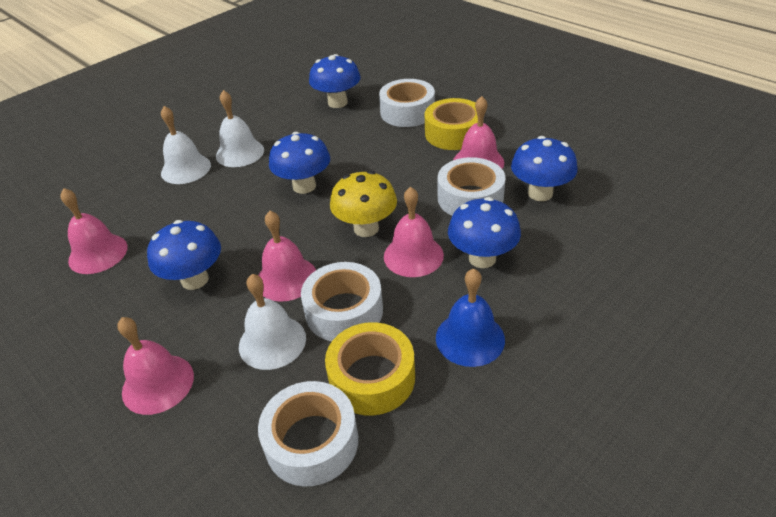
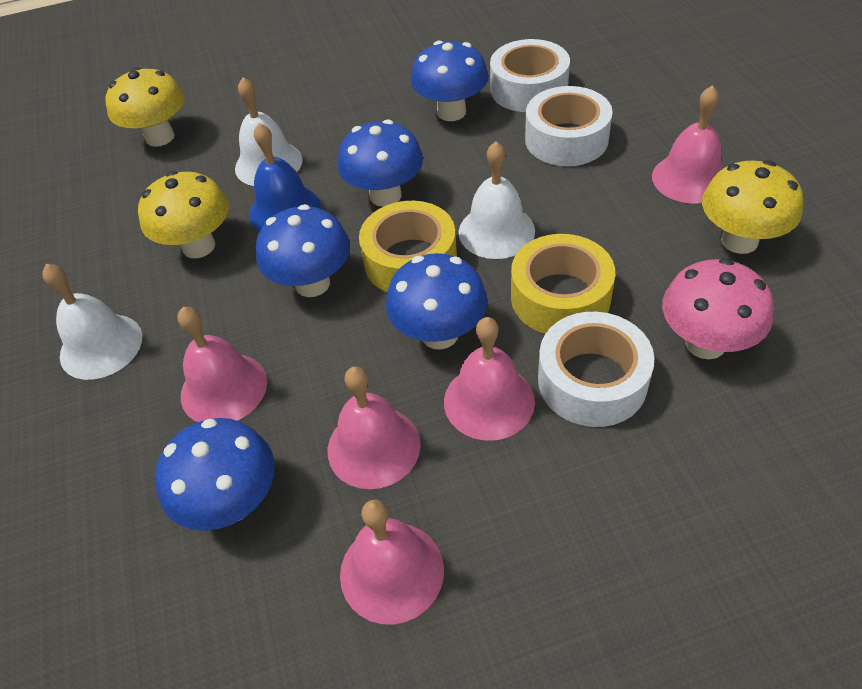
pink mushroom: 0 -> 1
white tape: 4 -> 3
yellow mushroom: 1 -> 3

